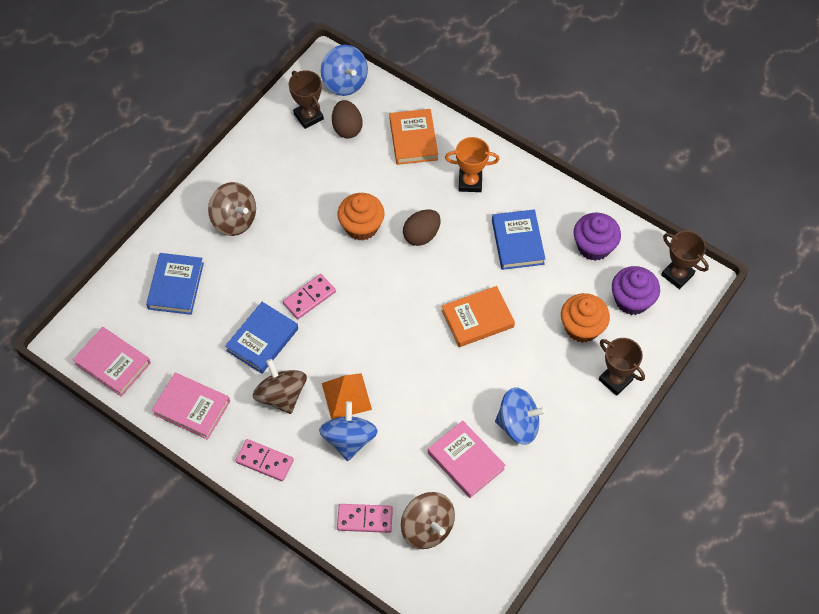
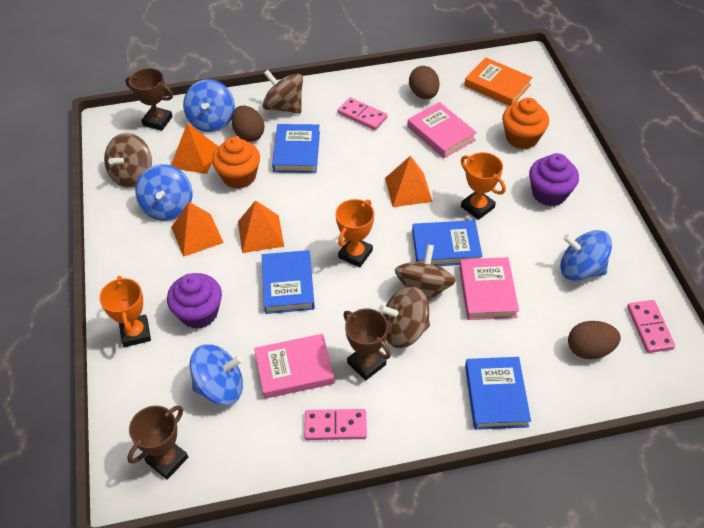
blue book: 3 -> 4
blue spinning top: 3 -> 4
brown egg: 2 -> 3
brown spinning top: 3 -> 4
orange book: 2 -> 1
orange pyramid: 1 -> 4
orange trophy: 1 -> 3

